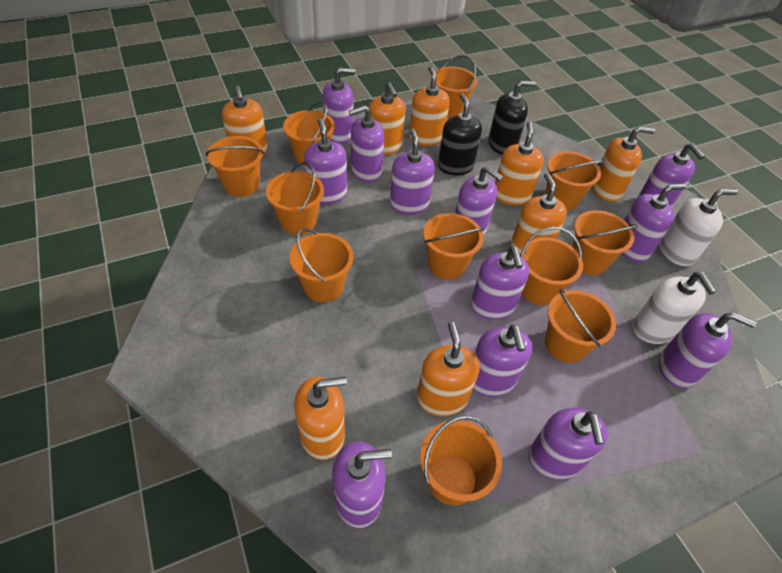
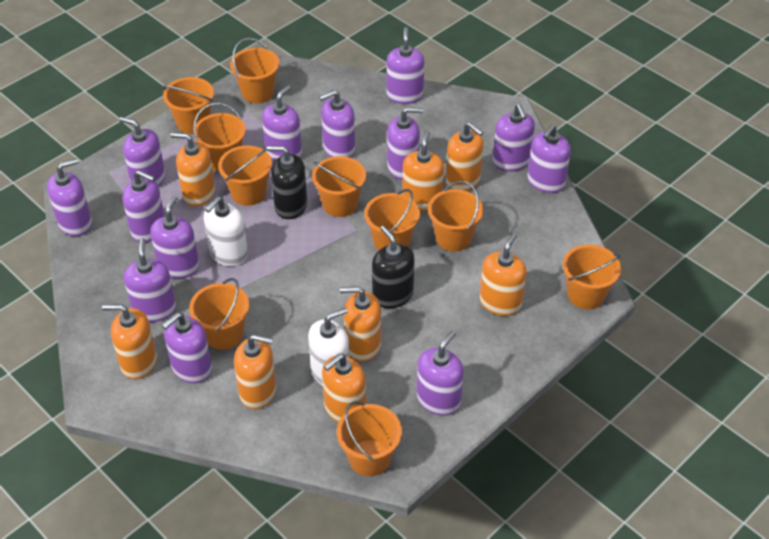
orange bucket: 11 -> 10
purple soap dispenser: 12 -> 13

